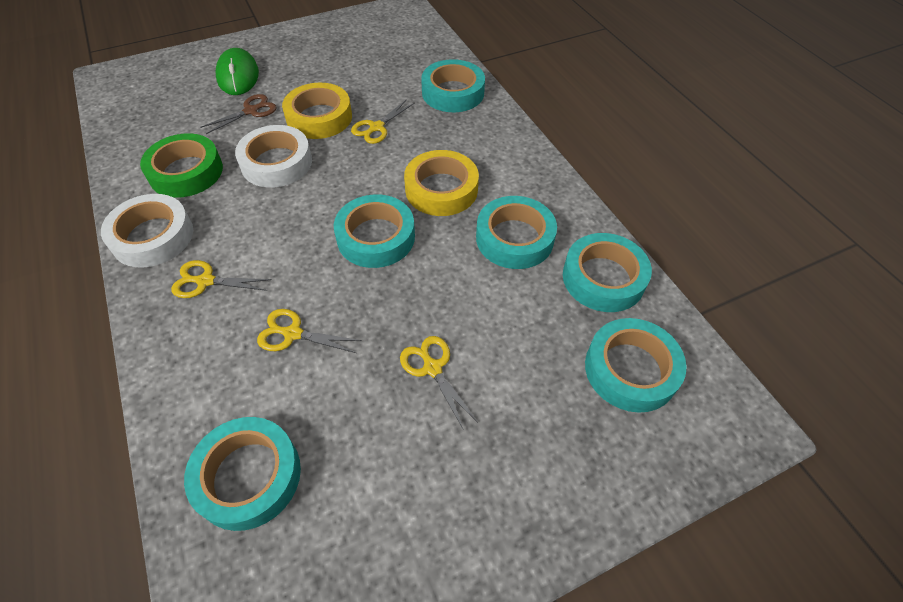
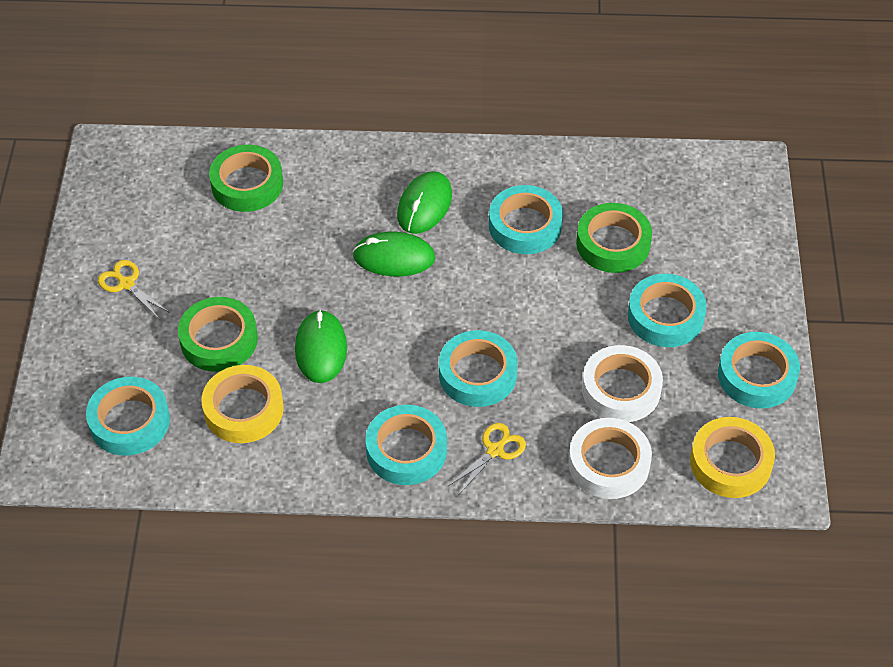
brown scissors: 1 -> 0
green mouse: 1 -> 3
green tape: 1 -> 3
yellow scissors: 4 -> 2

